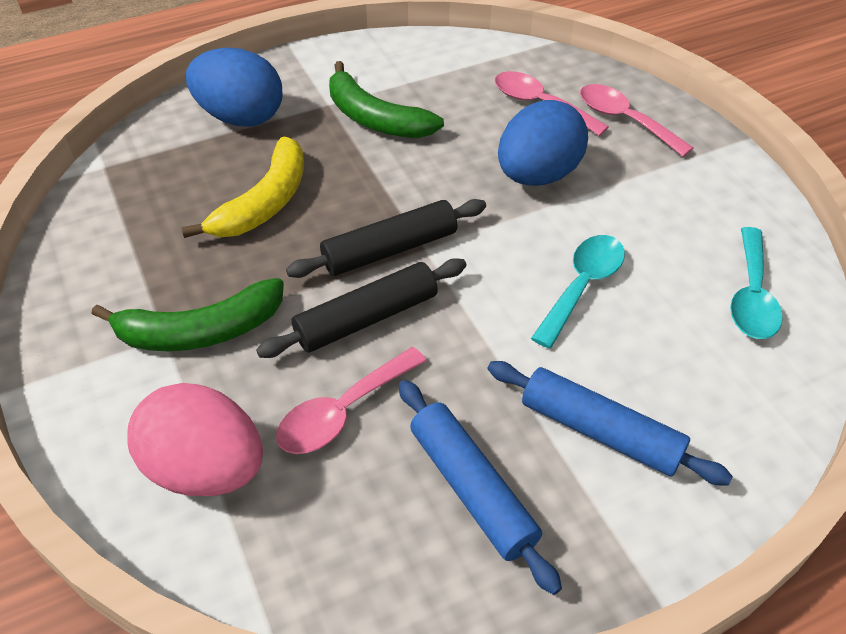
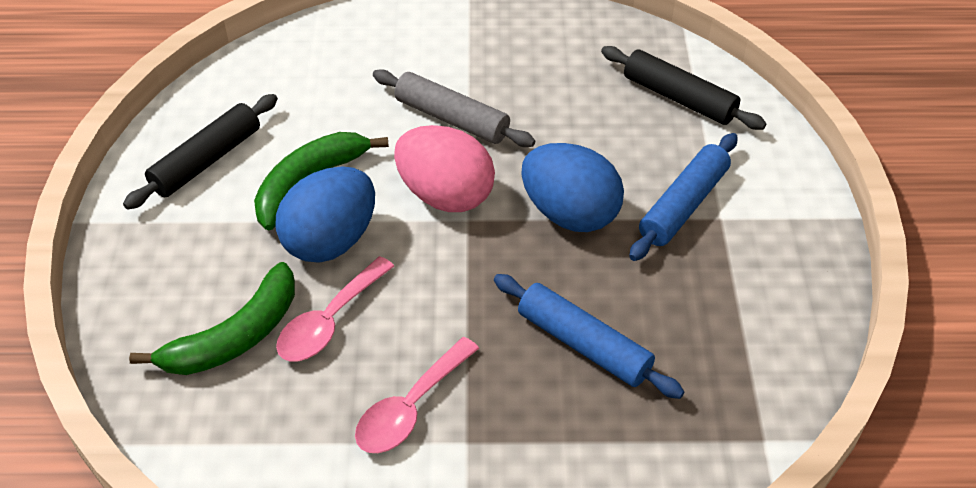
grey rolling pin: 0 -> 1
pink spoon: 3 -> 2
turquoise spoon: 2 -> 0
yellow banana: 1 -> 0

